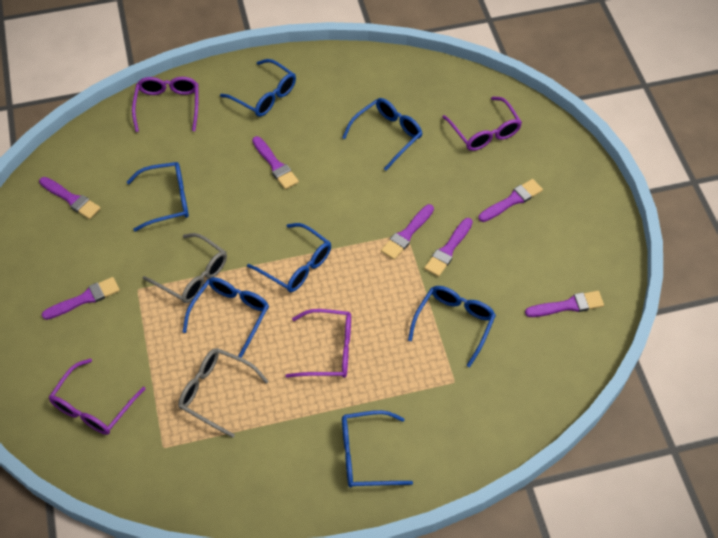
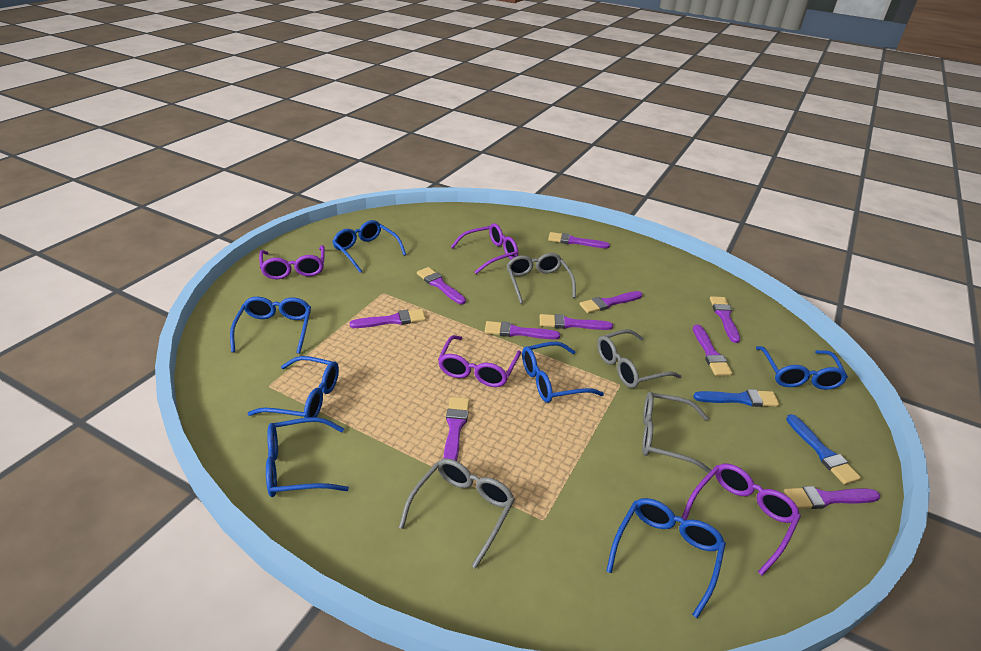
blue brush: 0 -> 2
grey glasses: 2 -> 4
purple brush: 7 -> 10

